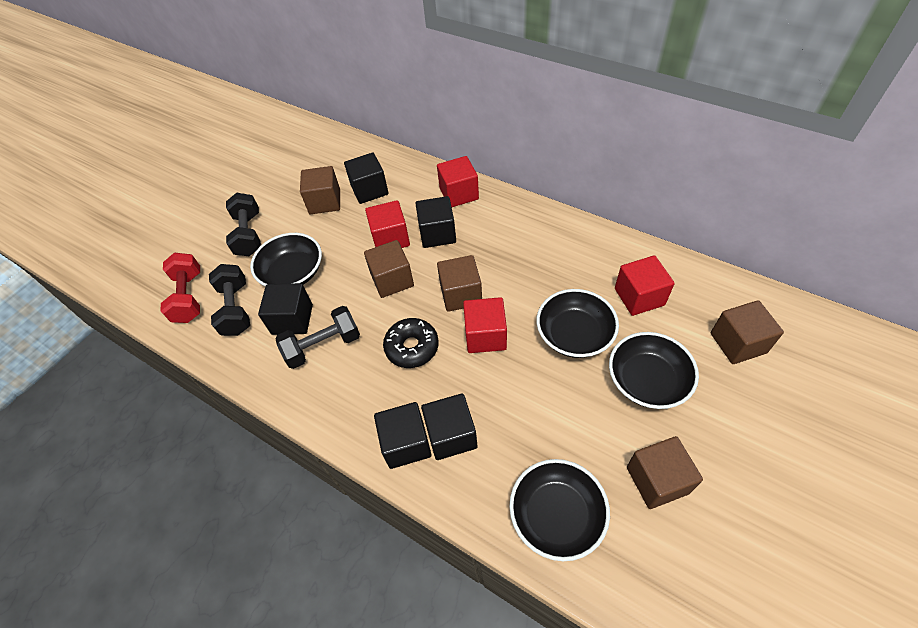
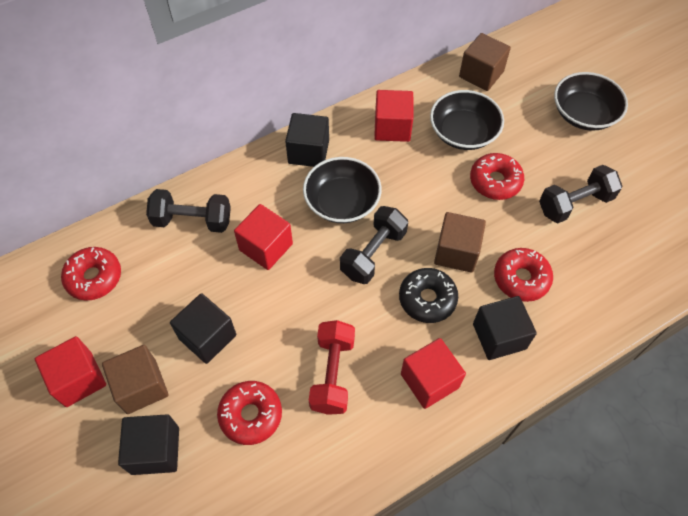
black bowl: 4 -> 3
black cube: 5 -> 4
brown cube: 5 -> 3
red donut: 0 -> 4

